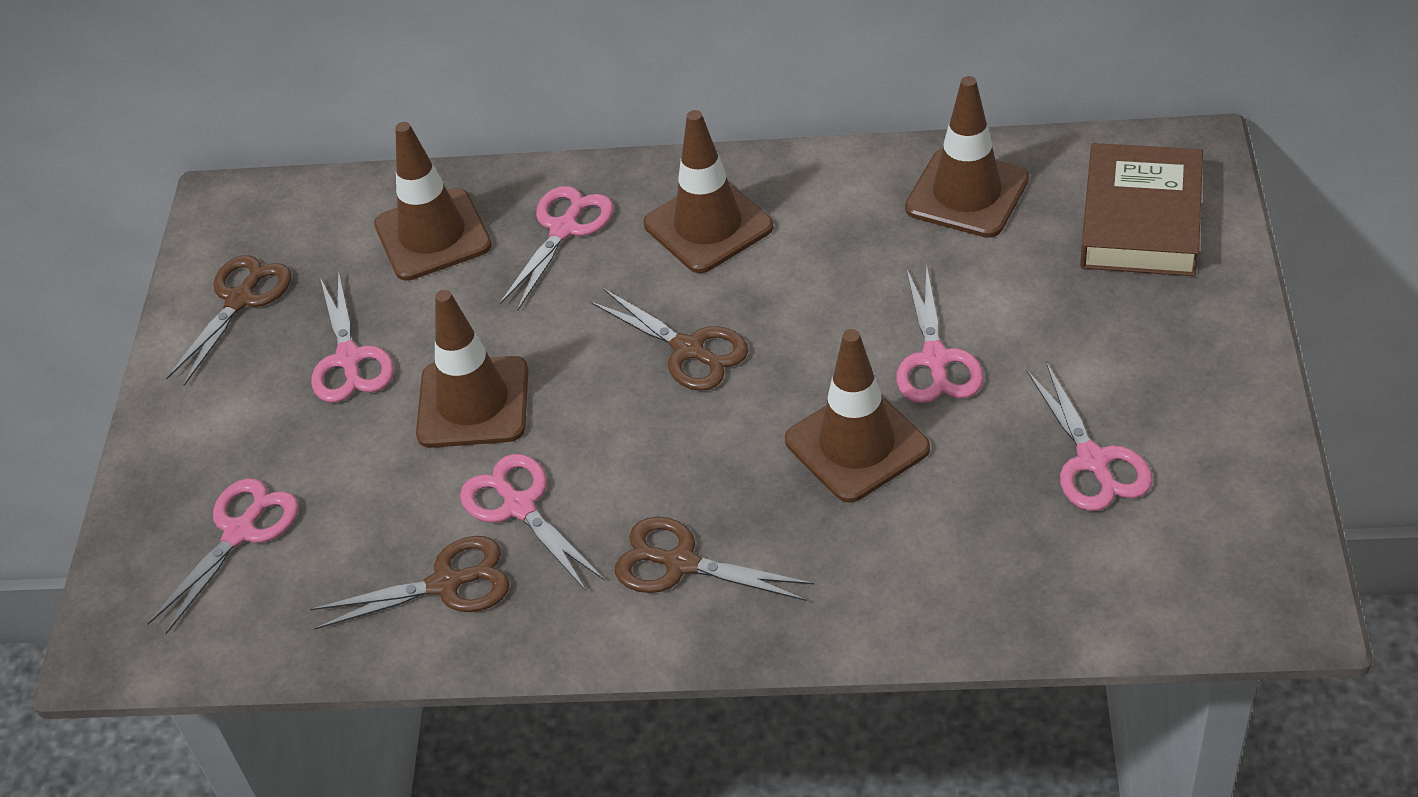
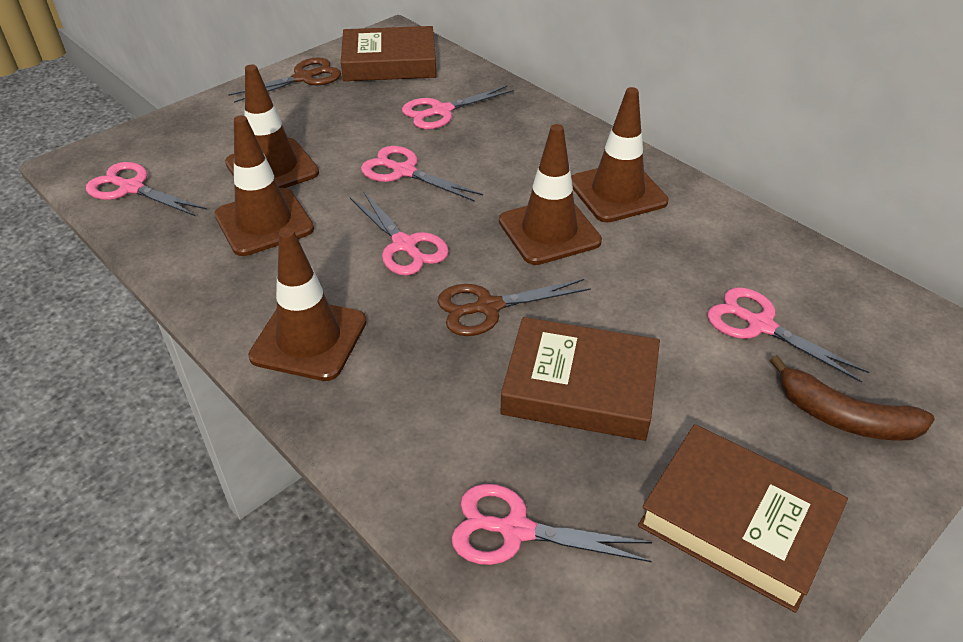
brown banana: 0 -> 1
brown book: 1 -> 3
brown scissors: 4 -> 2

